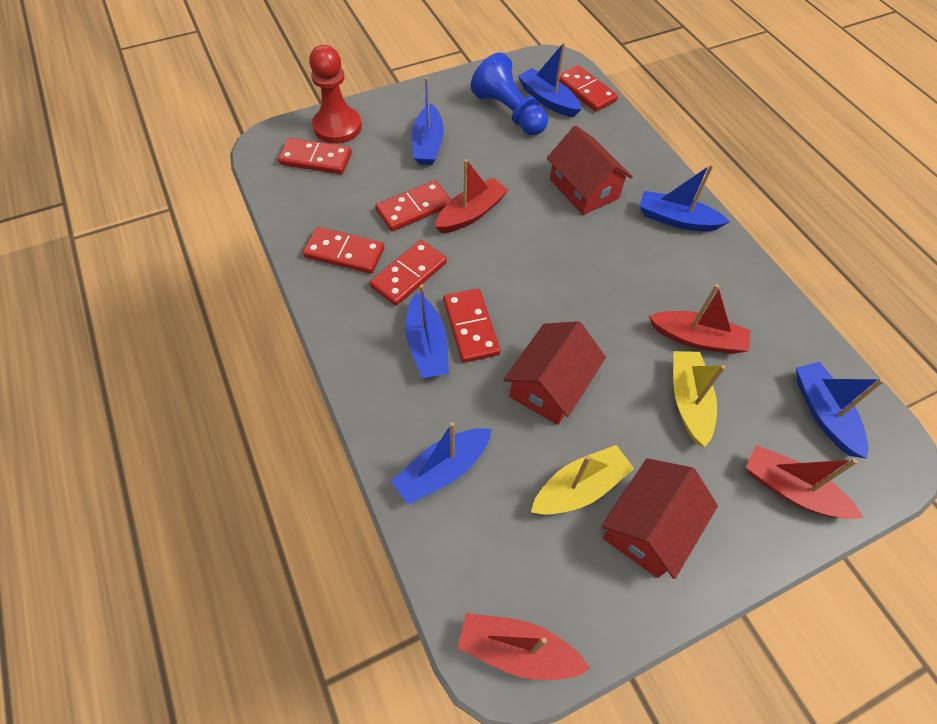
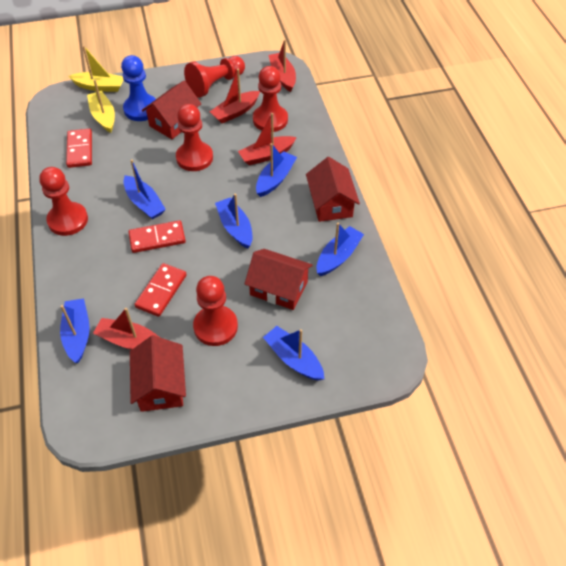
red domino: 6 -> 3
red house: 3 -> 4
red pawn: 1 -> 5

